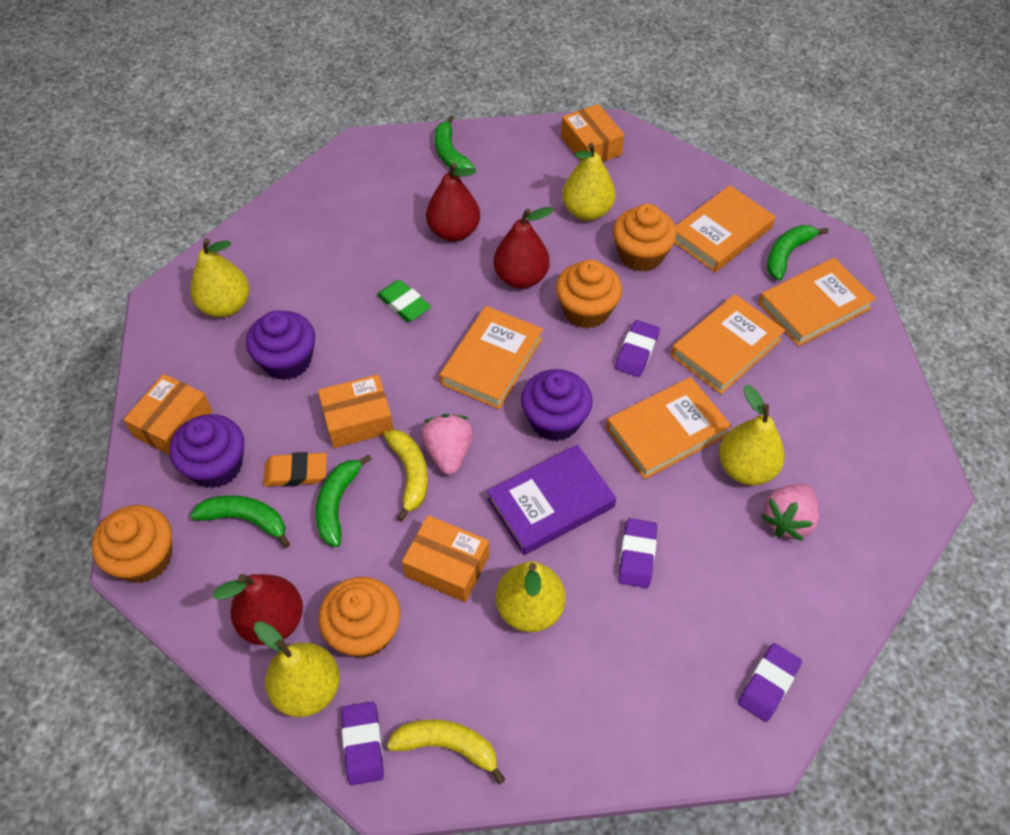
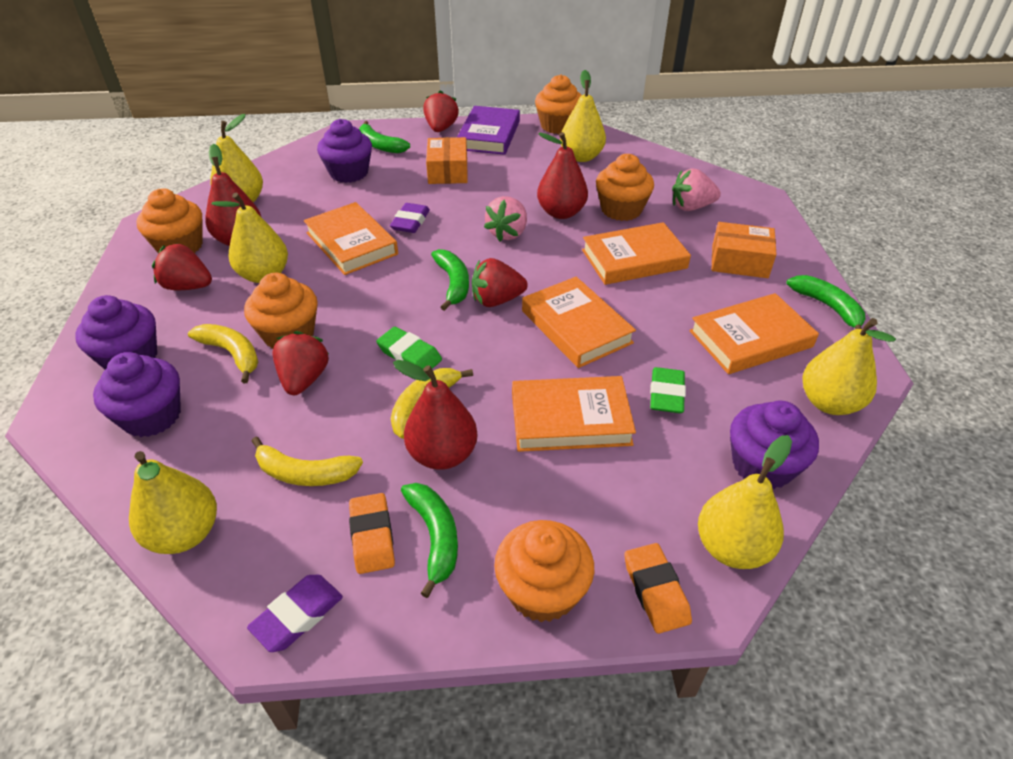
green eraser: 1 -> 2
orange box: 4 -> 2
orange cupcake: 4 -> 5
orange eraser: 1 -> 2
purple cupcake: 3 -> 4
purple eraser: 4 -> 2
red strawberry: 0 -> 4
yellow banana: 2 -> 3
yellow pear: 5 -> 6

